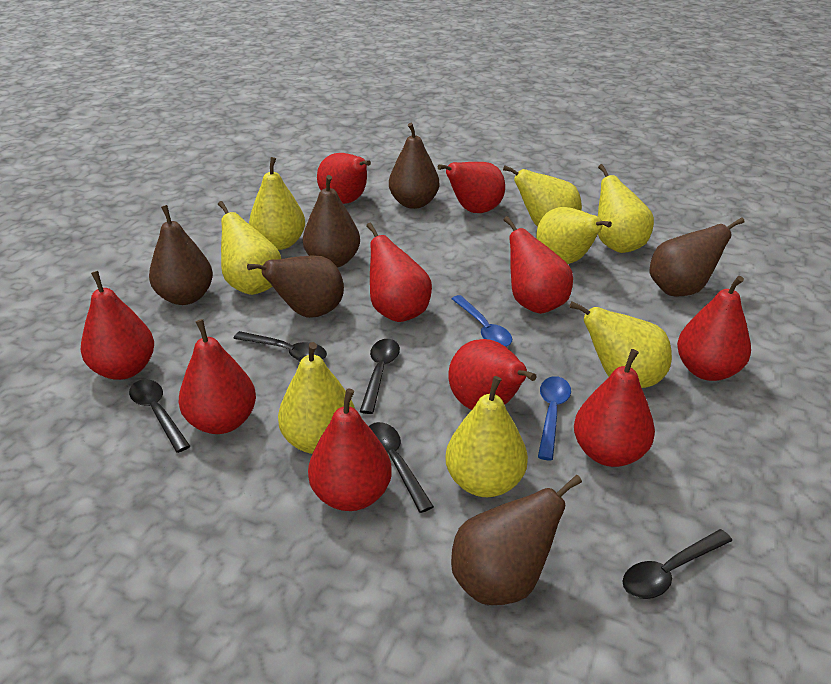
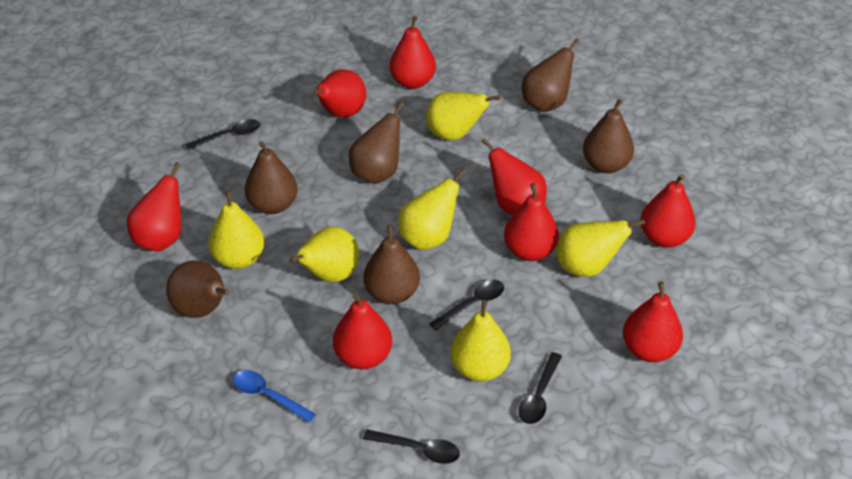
black spoon: 5 -> 4
blue spoon: 2 -> 1
red pear: 10 -> 8
yellow pear: 8 -> 6

